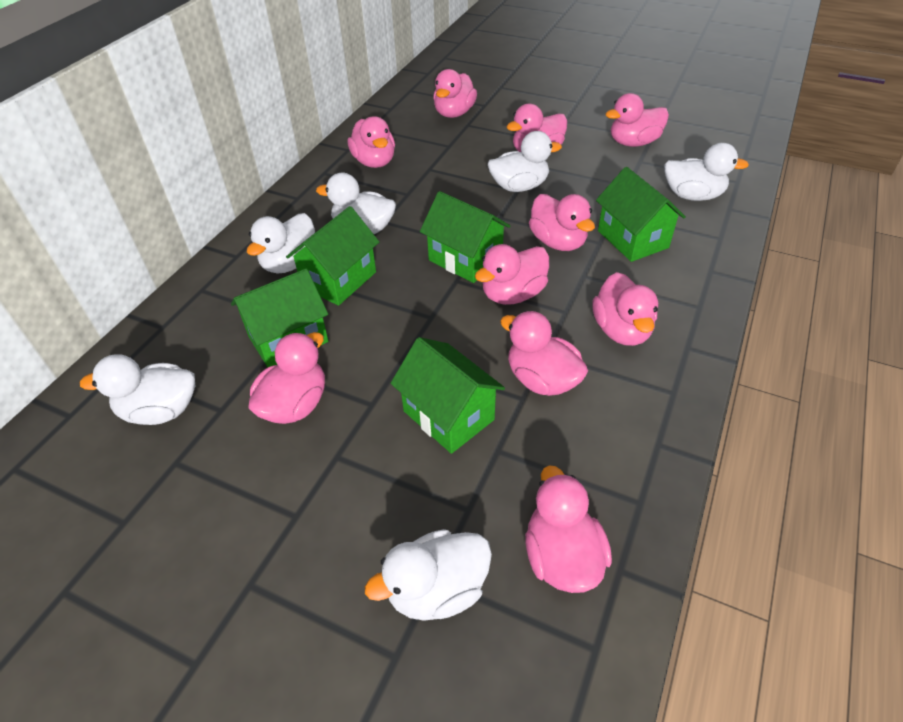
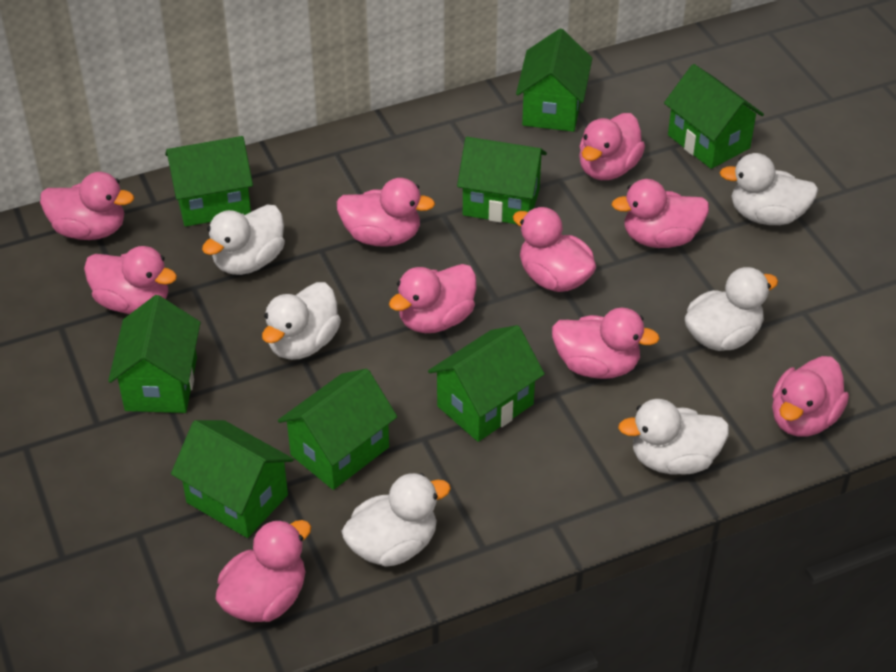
green house: 5 -> 8

